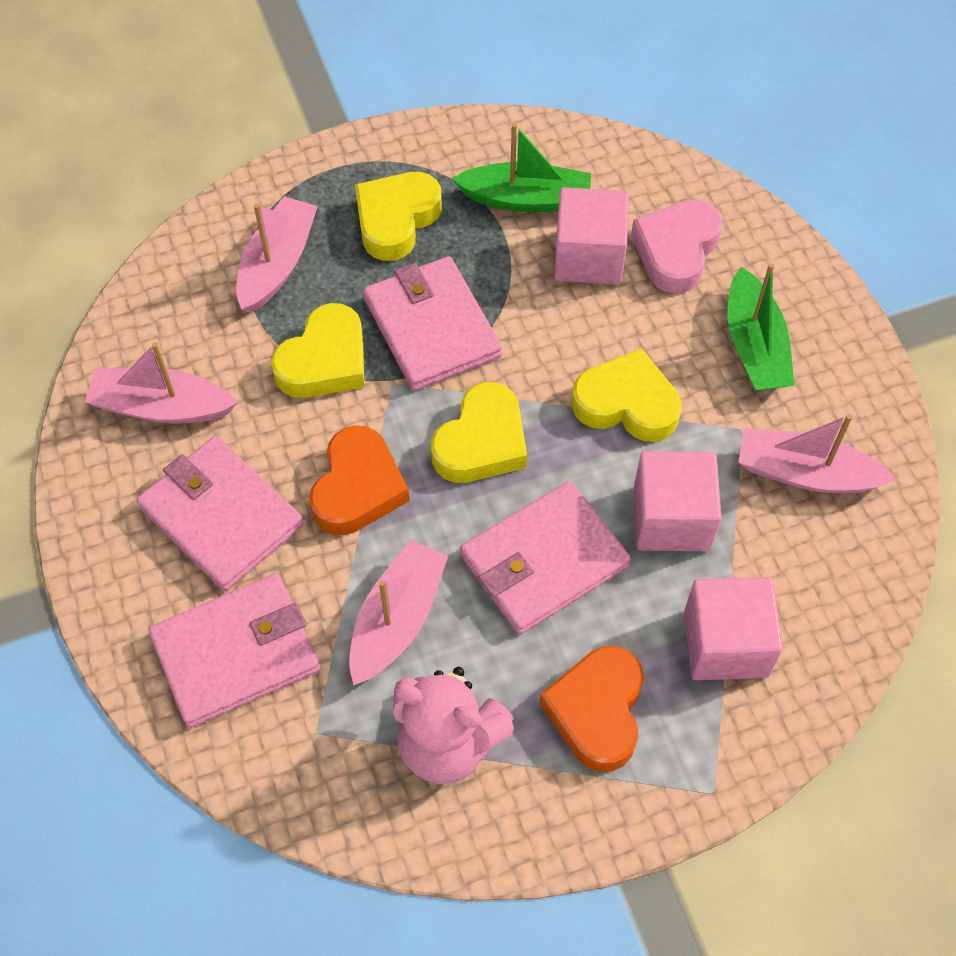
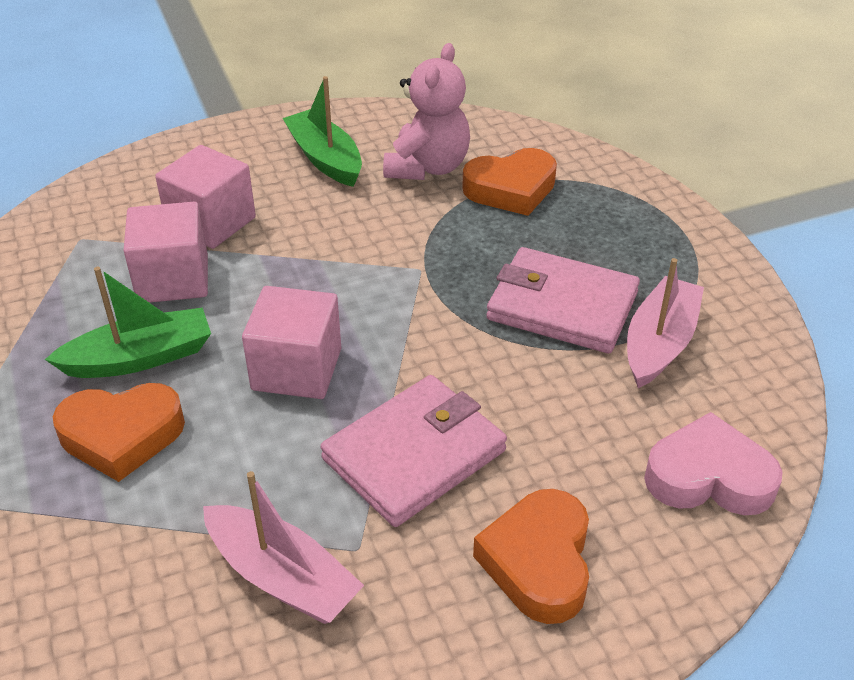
orange heart: 2 -> 3
pink boat: 4 -> 2
pink wallet: 4 -> 2
yellow heart: 4 -> 0

